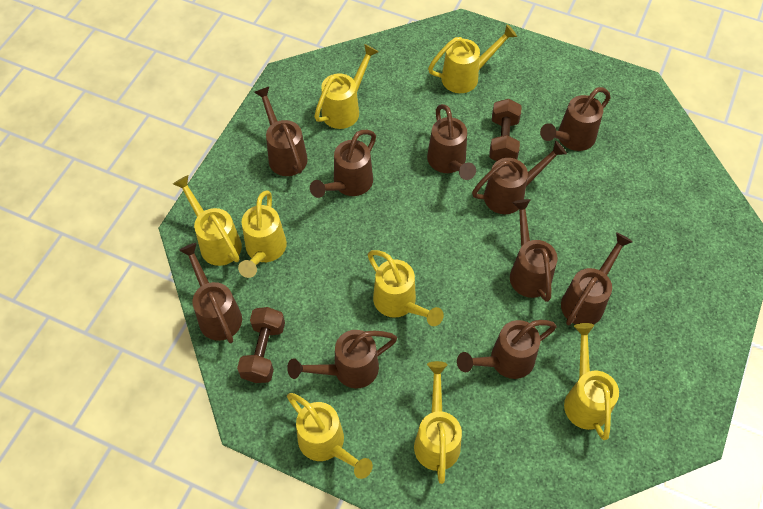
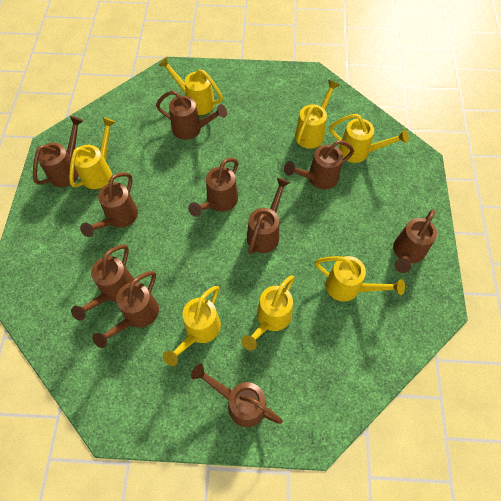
brown dumbbell: 2 -> 0
yellow watering can: 8 -> 7

